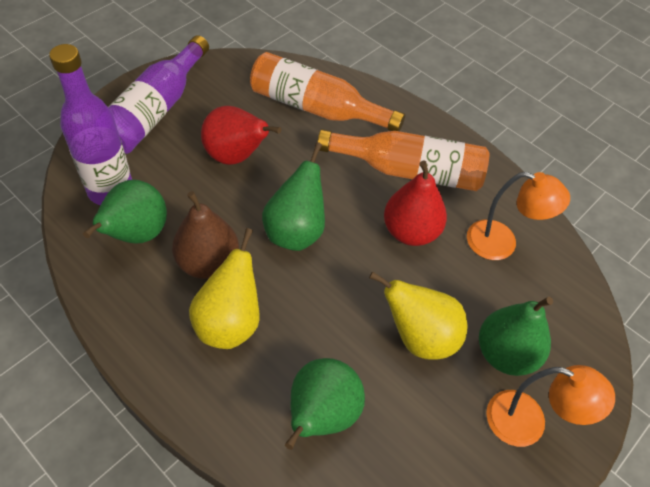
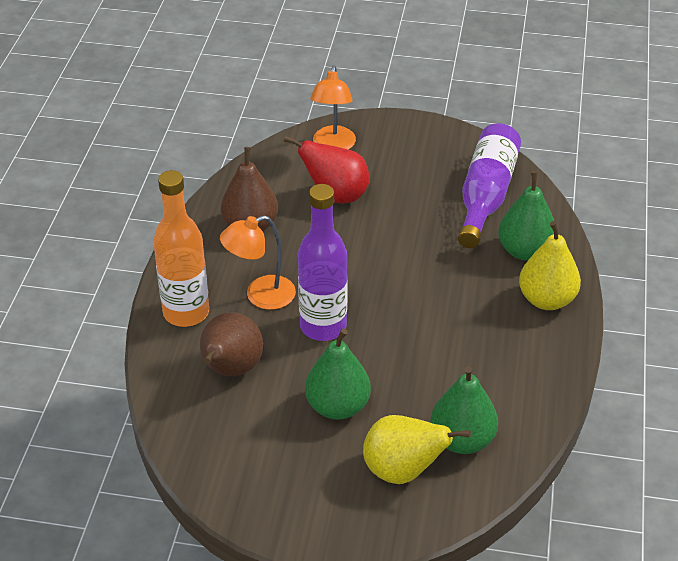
brown pear: 1 -> 2
green pear: 4 -> 3
orange bottle: 2 -> 1
red pear: 2 -> 1

